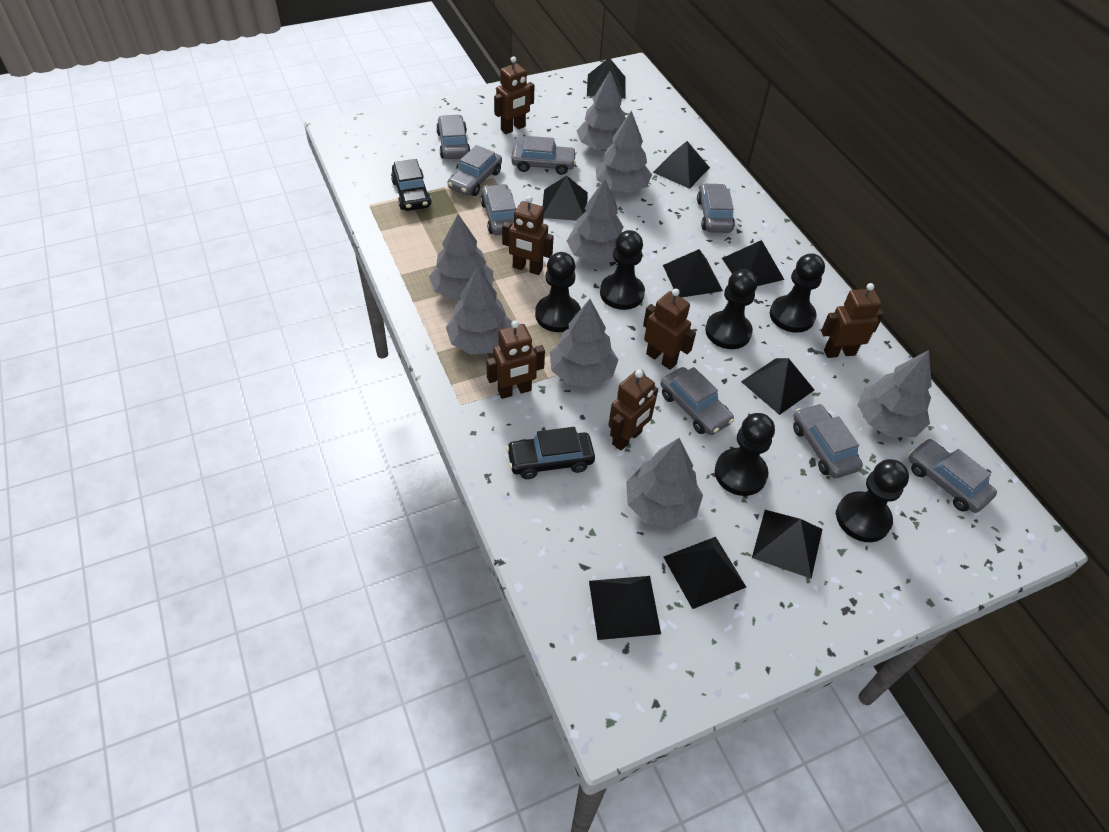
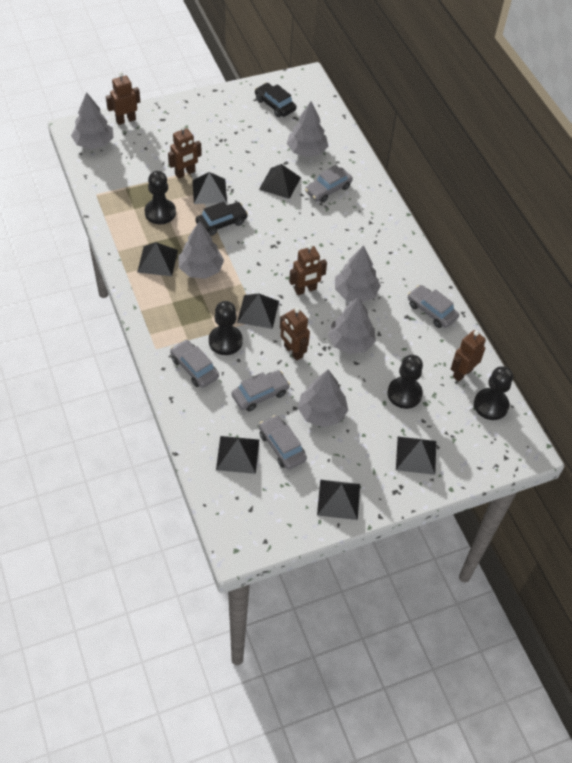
black pawn: 6 -> 4
black pyramid: 9 -> 7
brown robot: 6 -> 5
grey car: 8 -> 5
grey tree: 8 -> 6

